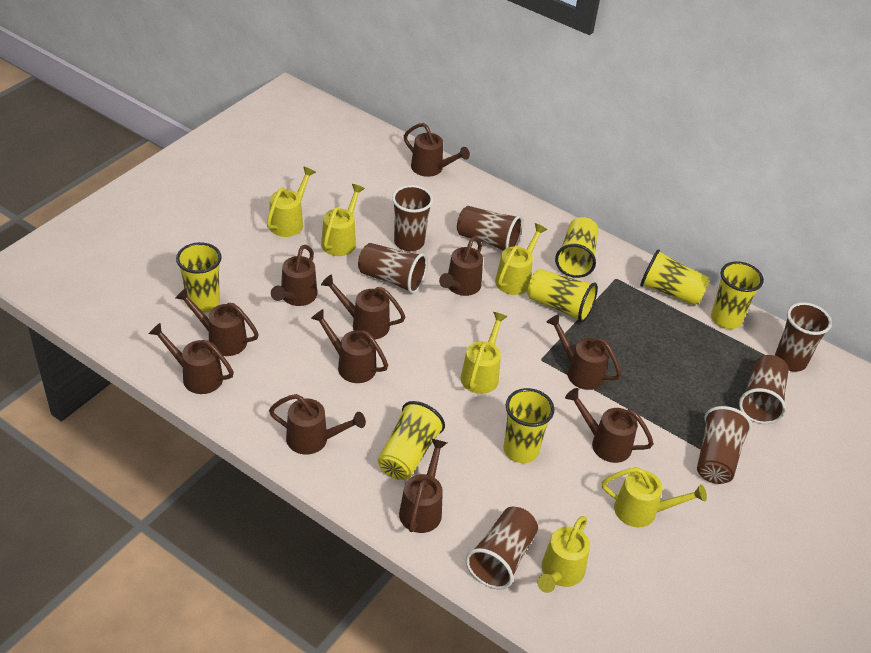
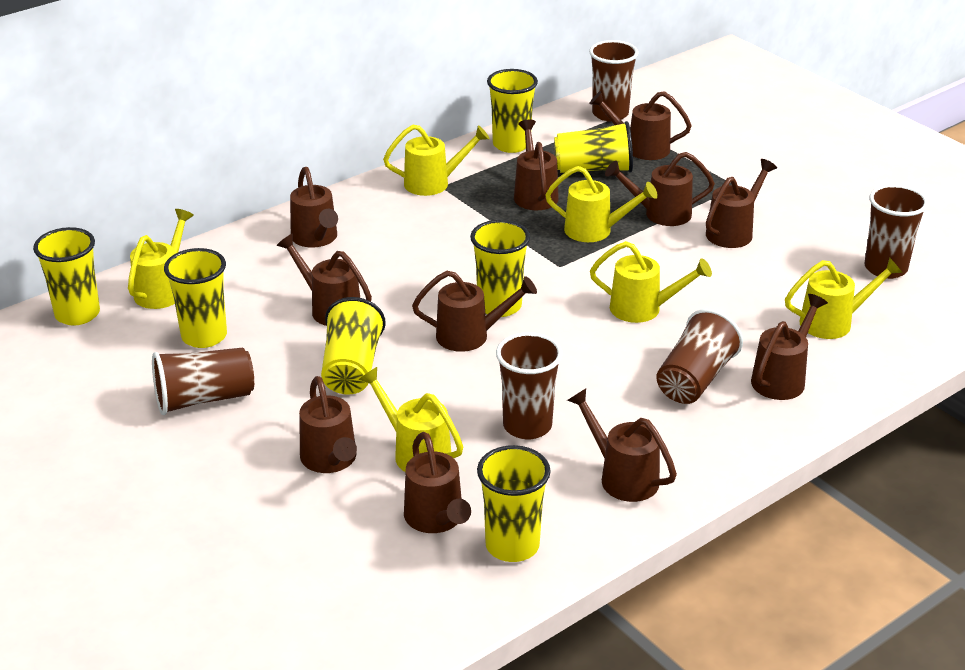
brown cup: 7 -> 5

